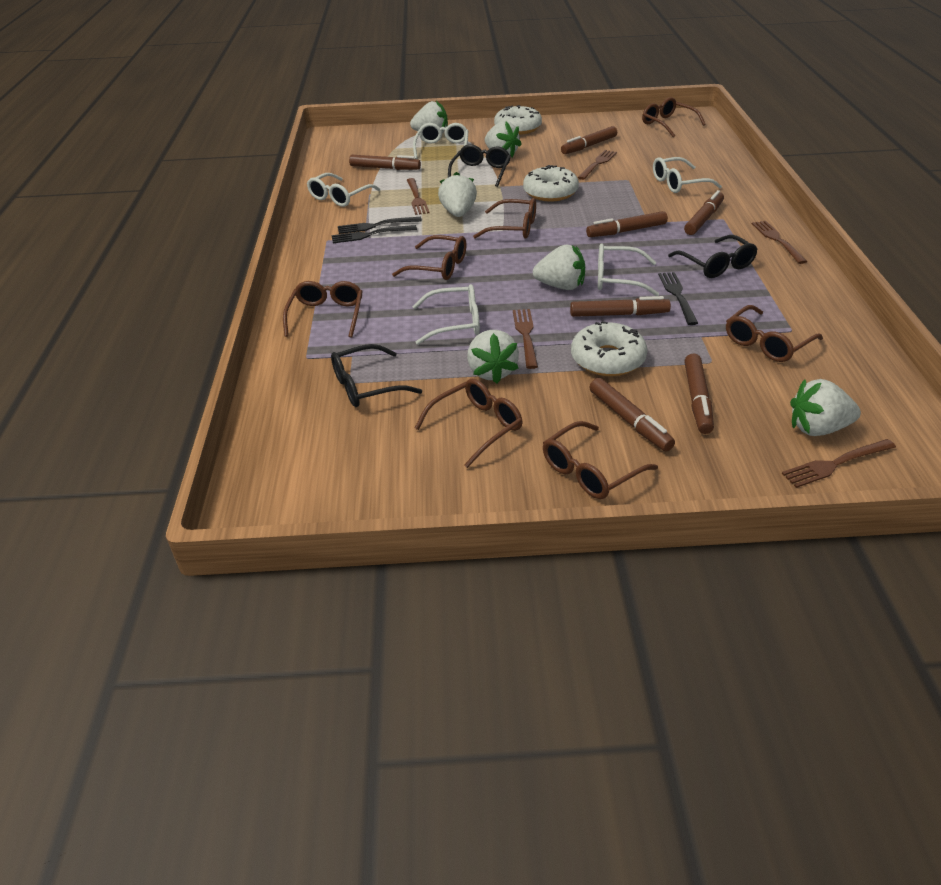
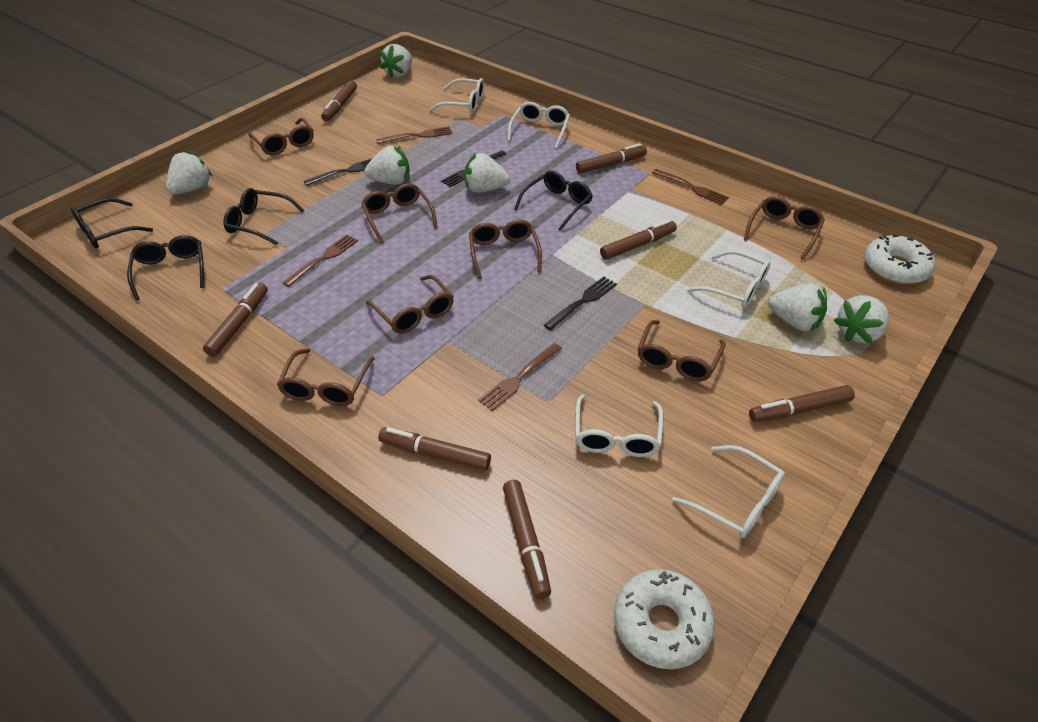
black glasses: 3 -> 4
brown fork: 5 -> 4
white donut: 3 -> 2

